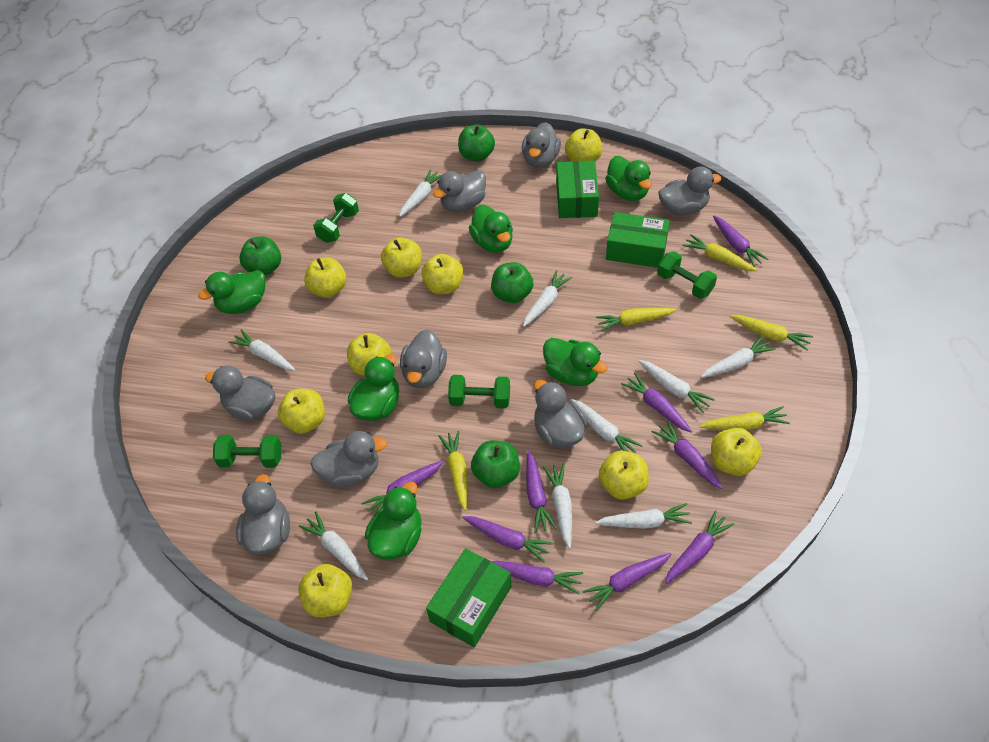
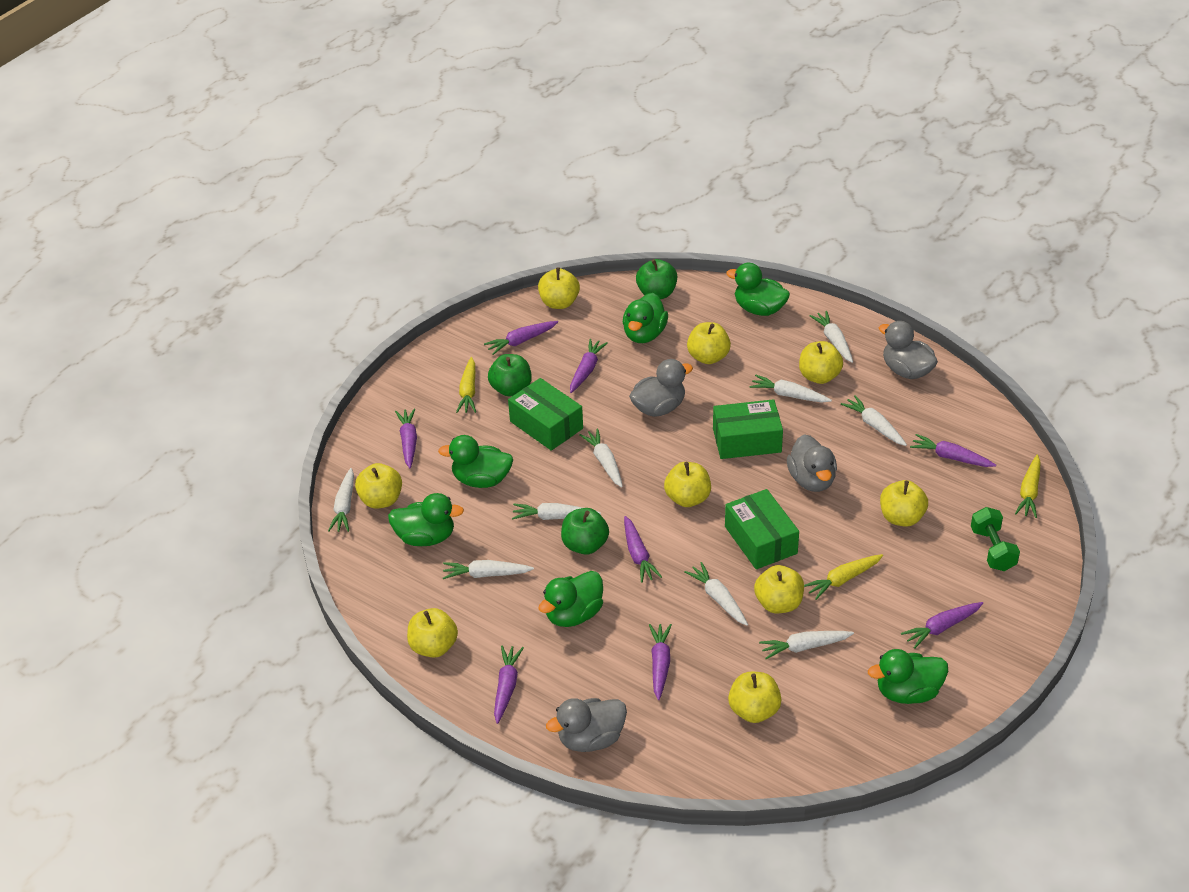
green apple: 4 -> 3
green dumbbell: 4 -> 1
grey duck: 8 -> 4
purple carrot: 9 -> 8
yellow carrot: 5 -> 3

